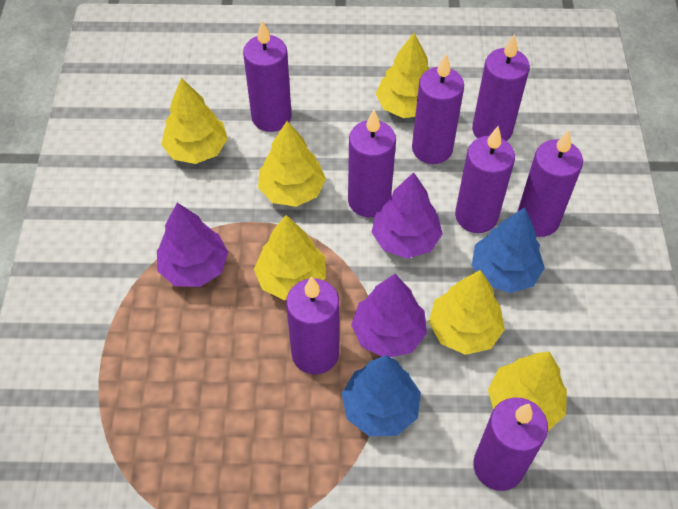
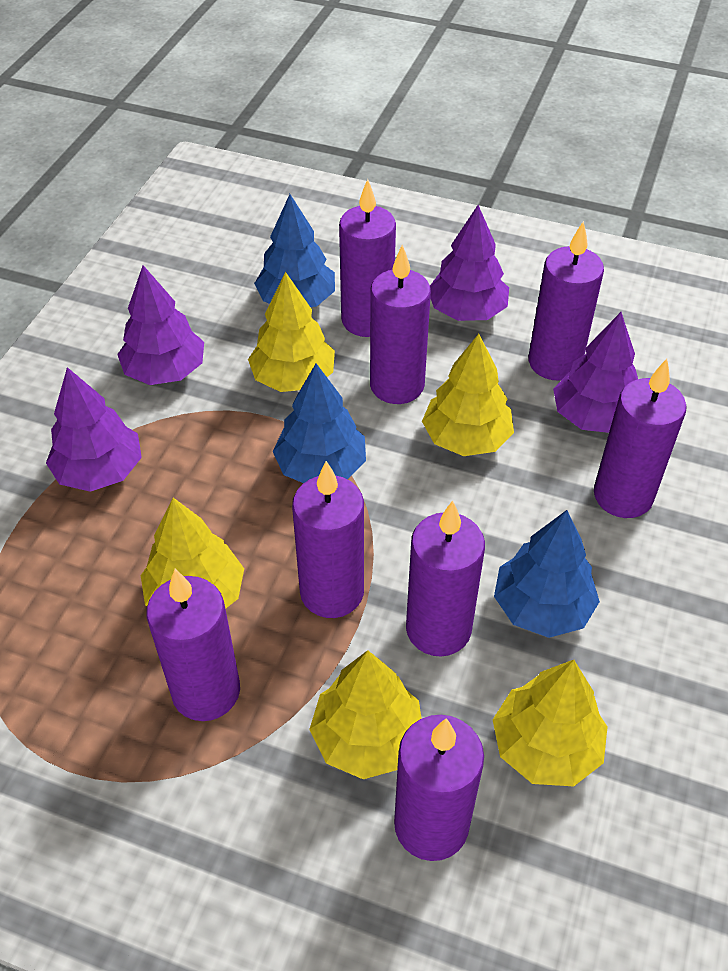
blue tree: 2 -> 3
purple tree: 3 -> 4
yellow tree: 6 -> 5

